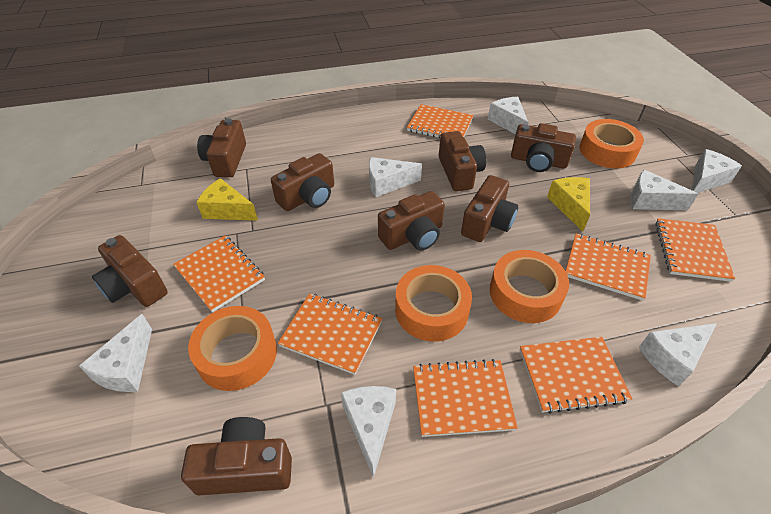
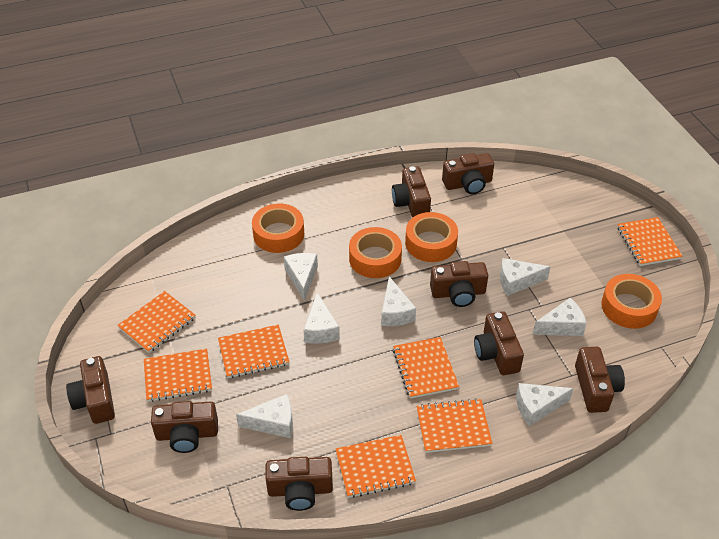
yellow cheese: 2 -> 0

